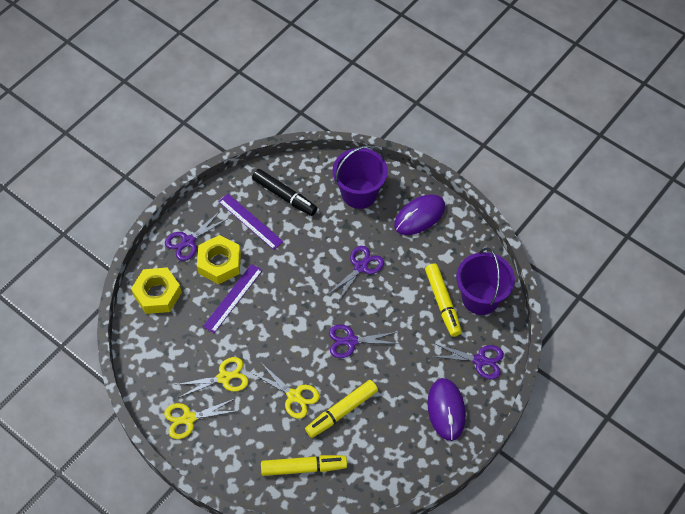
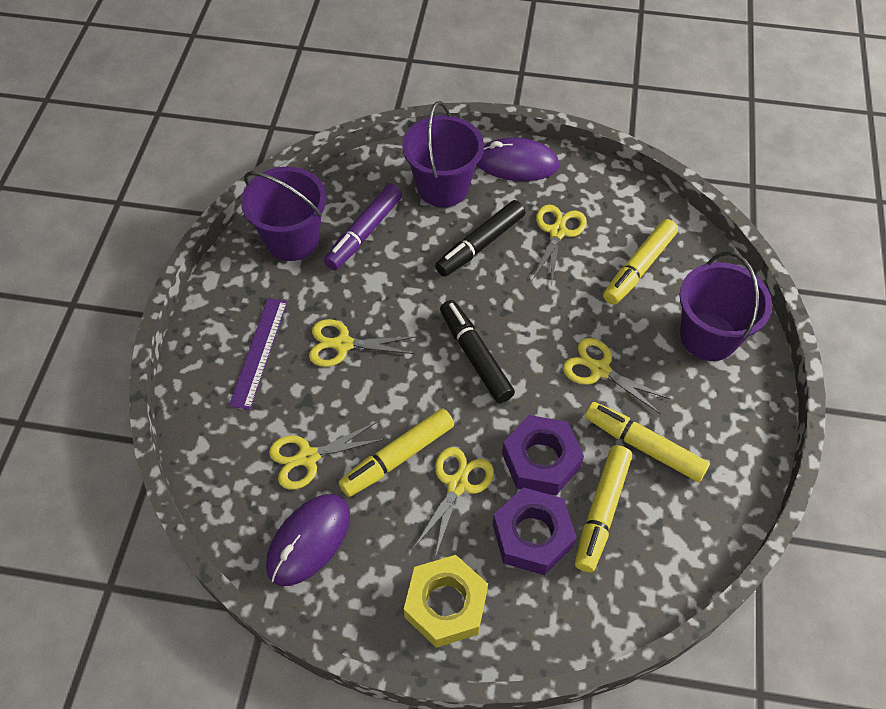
black marker: 1 -> 2
purple bucket: 2 -> 3
purple marker: 0 -> 1
purple nut: 0 -> 2
purple ruler: 2 -> 1
purple scissors: 4 -> 0
yellow marker: 3 -> 4
yellow nut: 2 -> 1
yellow scissors: 3 -> 5

